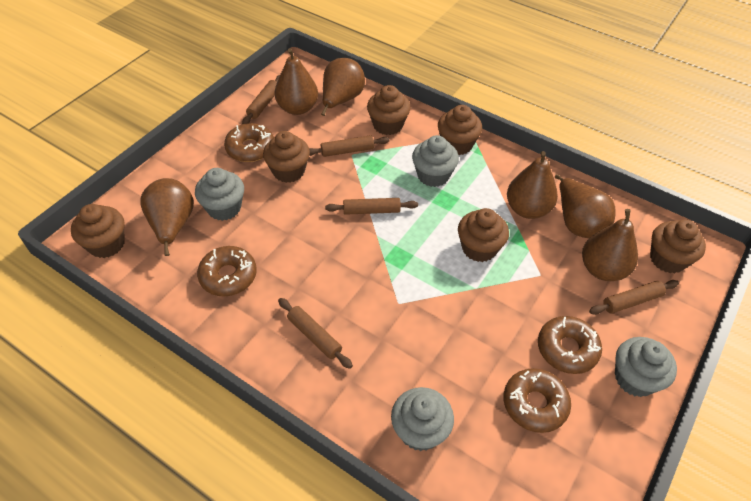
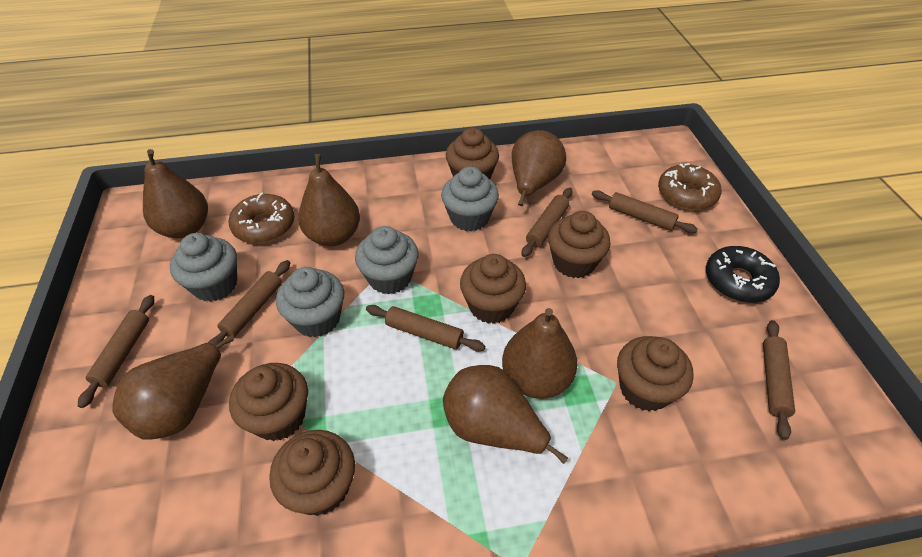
black donut: 0 -> 1
brown donut: 4 -> 2
brown rolling pin: 5 -> 6

